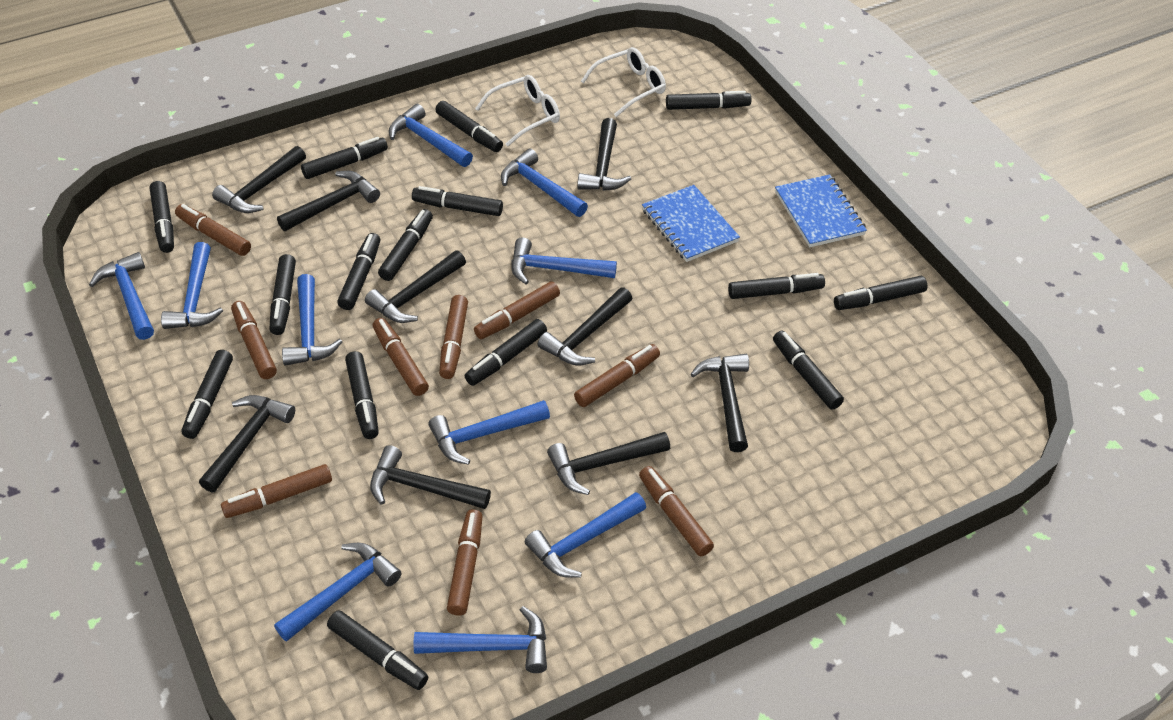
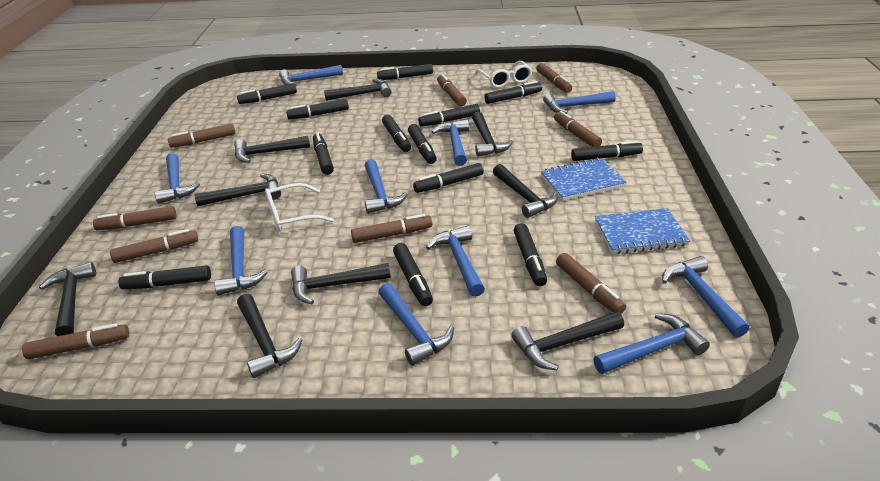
black marker: 15 -> 13

